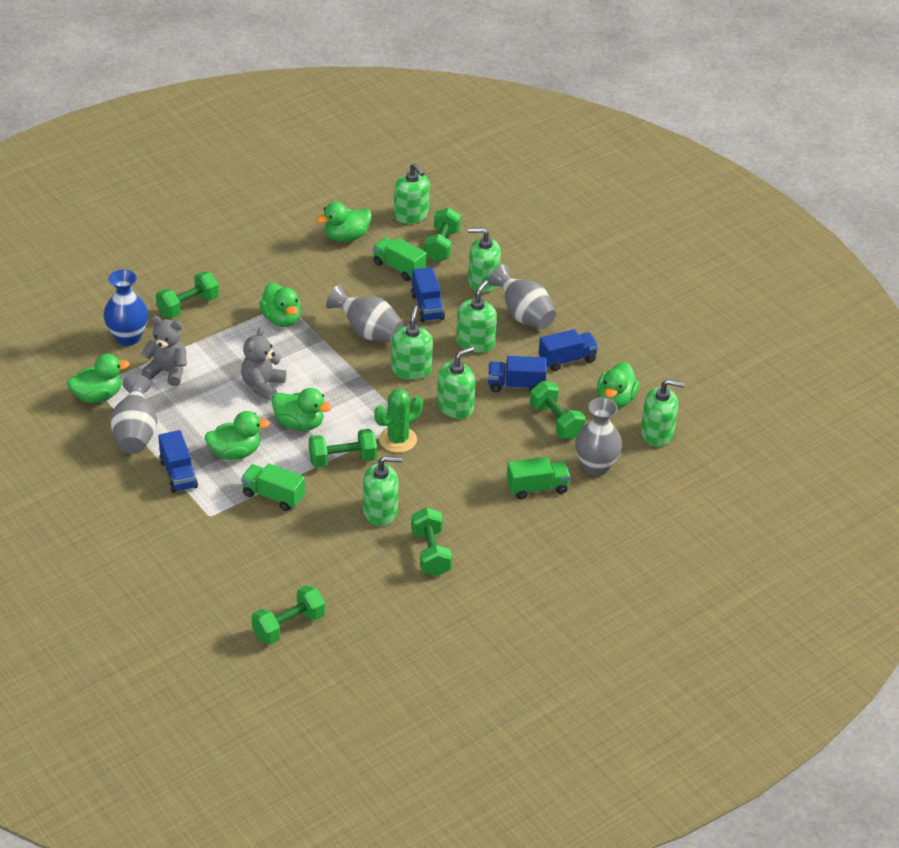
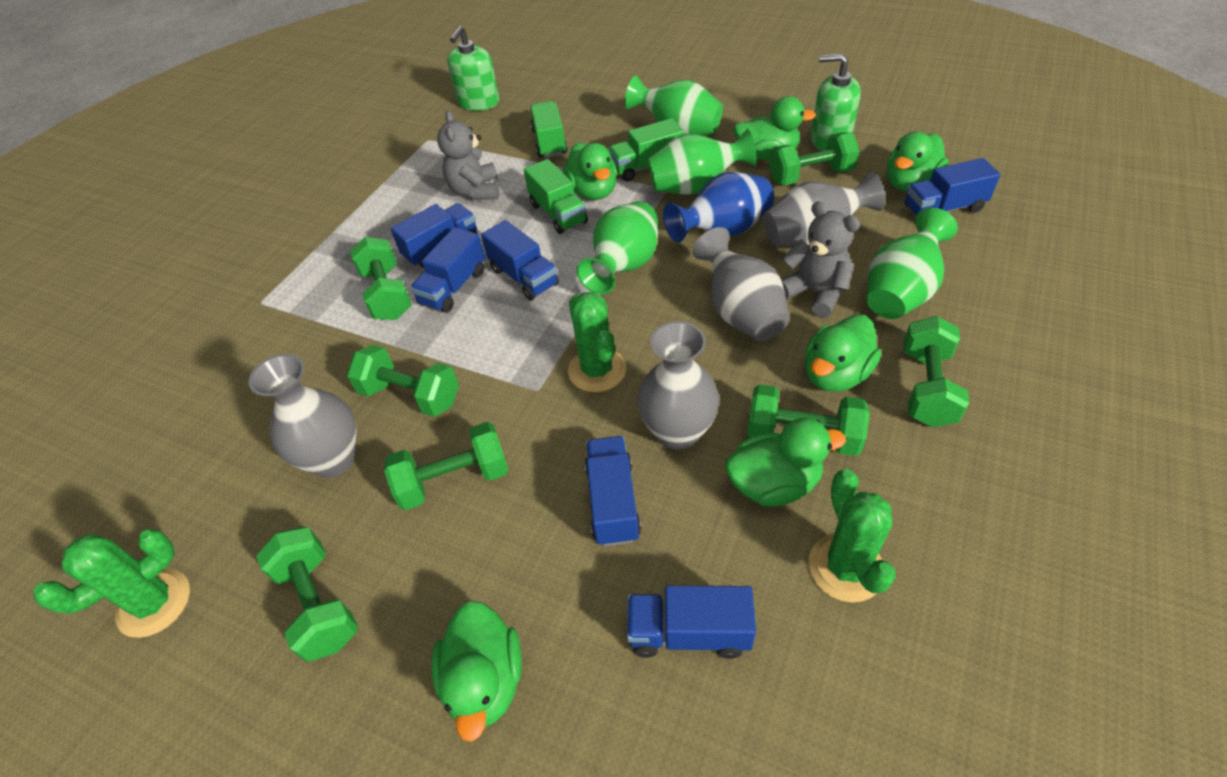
blue truck: 4 -> 6
green cactus: 1 -> 3
green dumbbell: 6 -> 7
green soap dispenser: 7 -> 2
green vase: 0 -> 4

